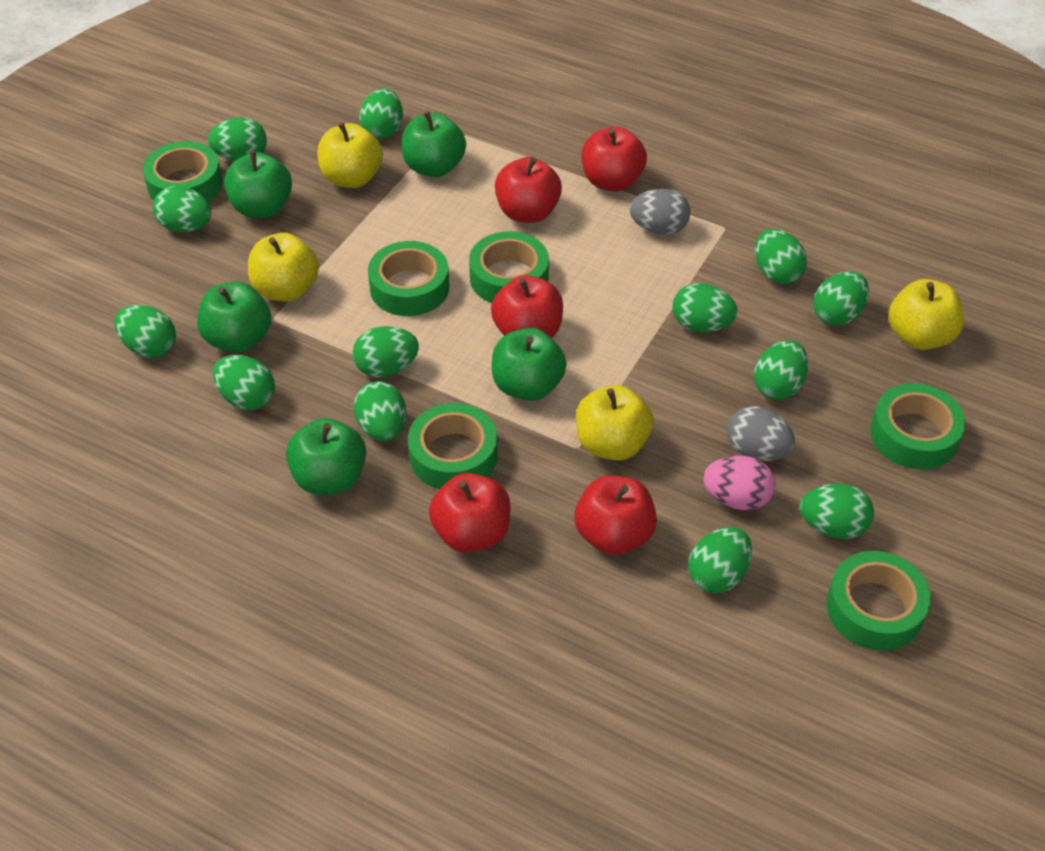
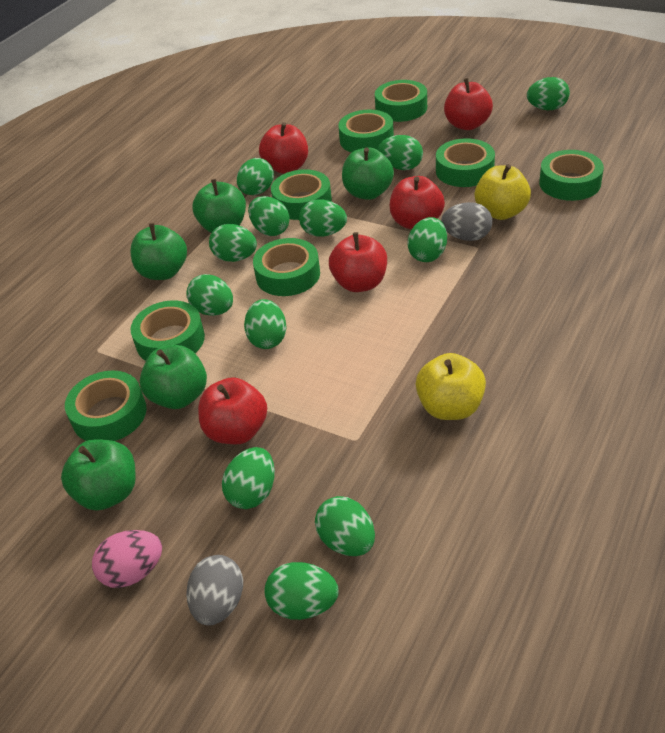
green egg: 13 -> 12
green tape: 6 -> 8
yellow apple: 4 -> 2

